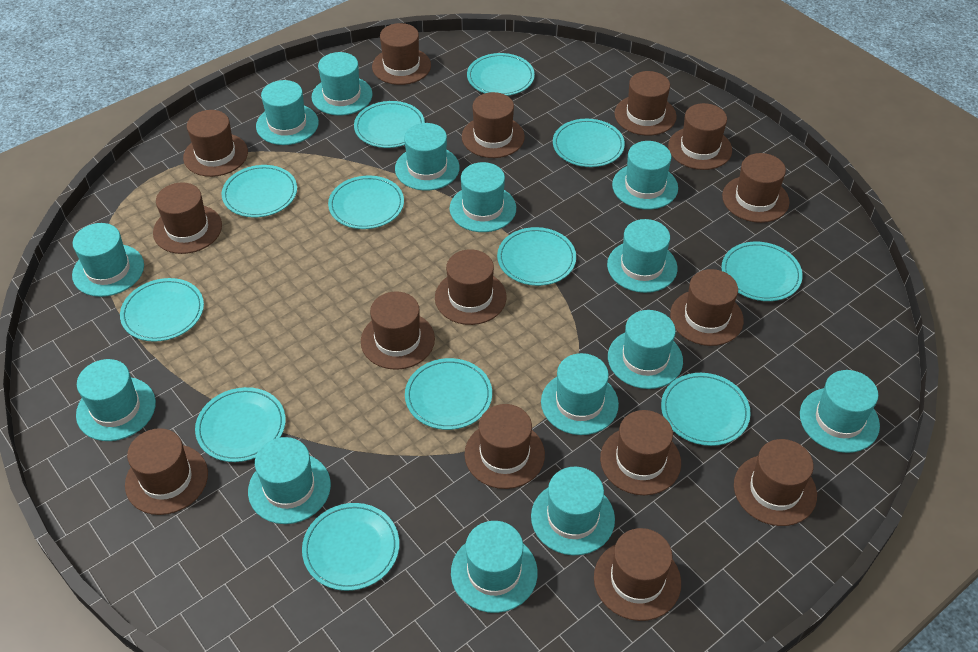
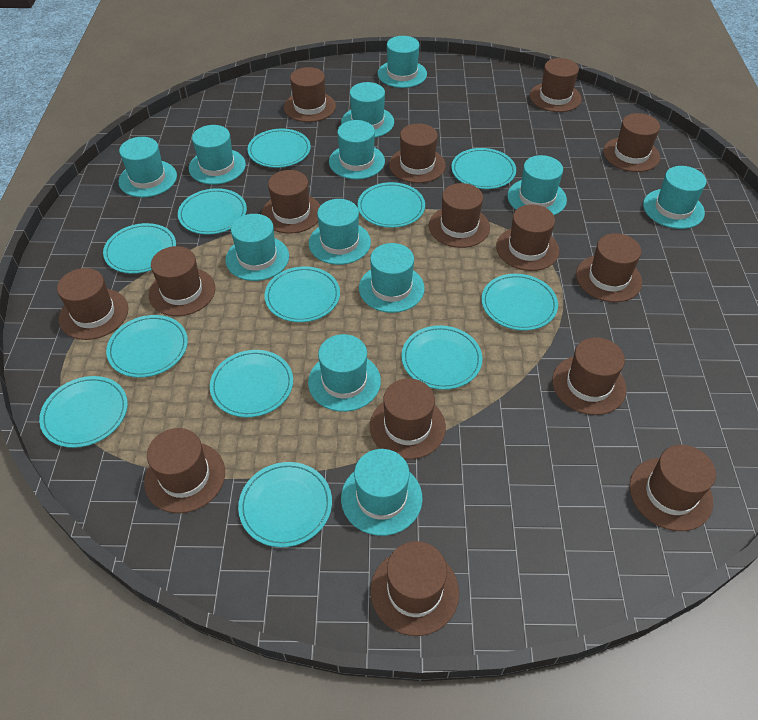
turquoise hat: 14 -> 12

